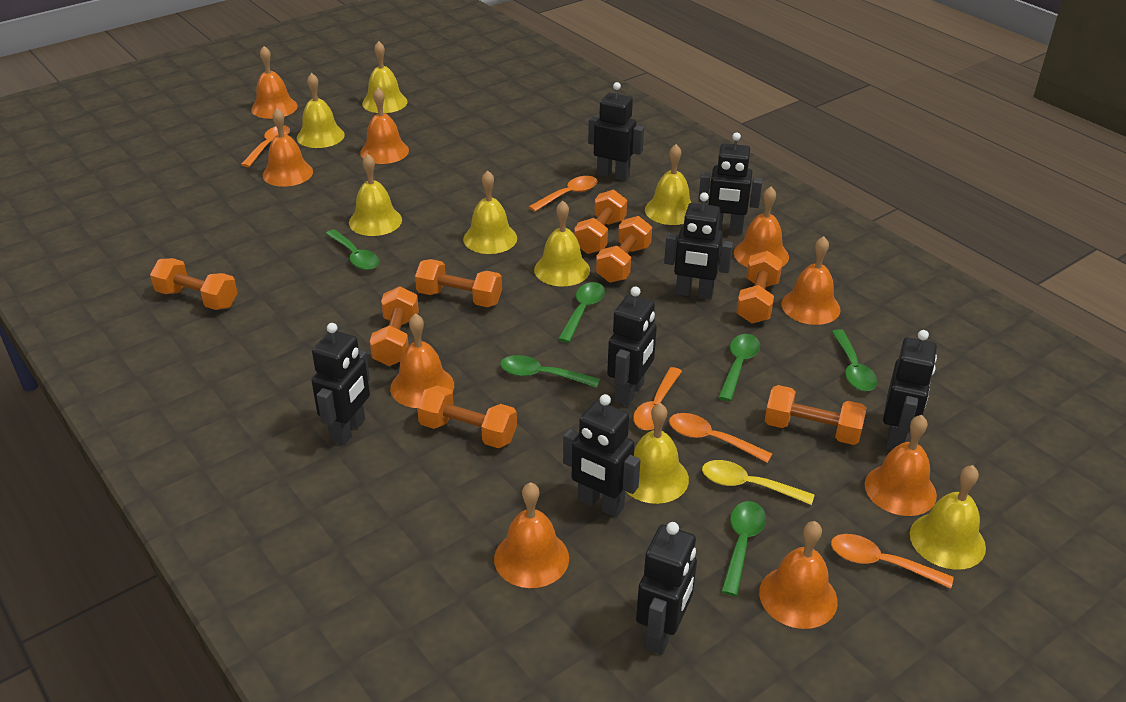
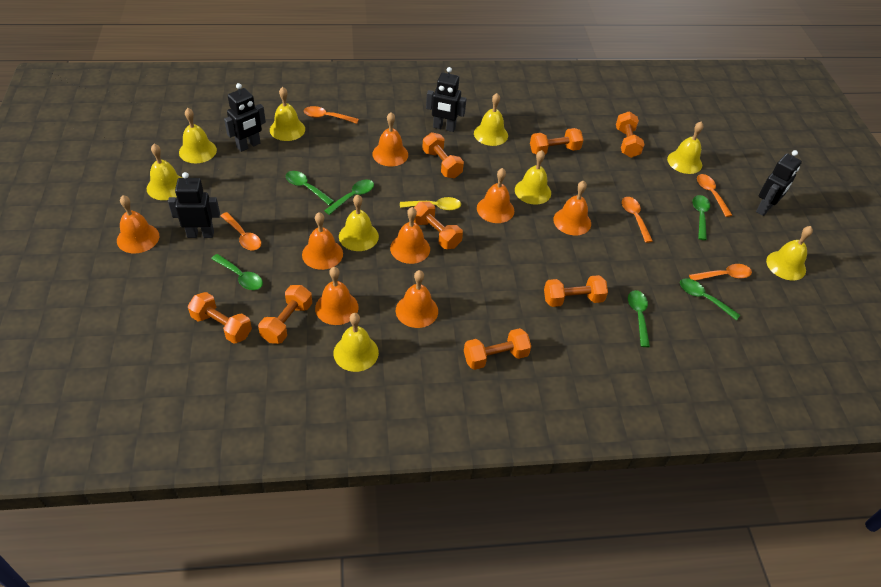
black robot: 8 -> 4
orange bell: 9 -> 8
yellow bell: 8 -> 9

